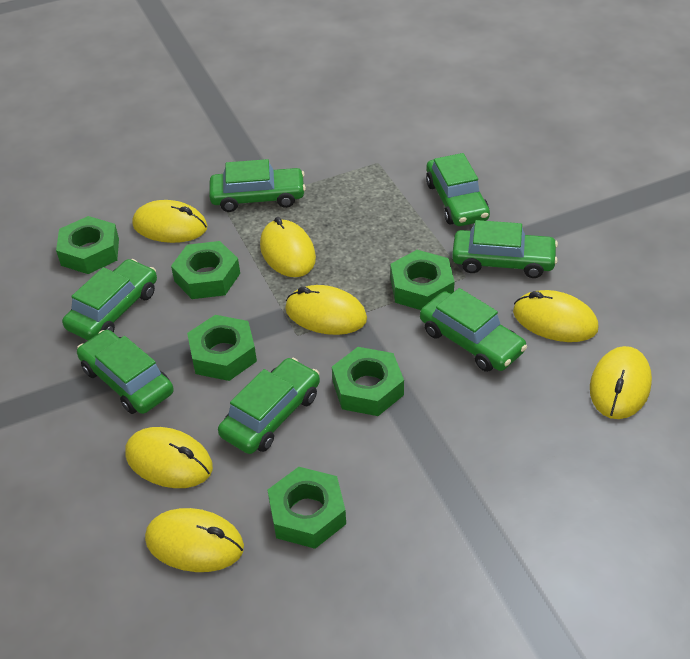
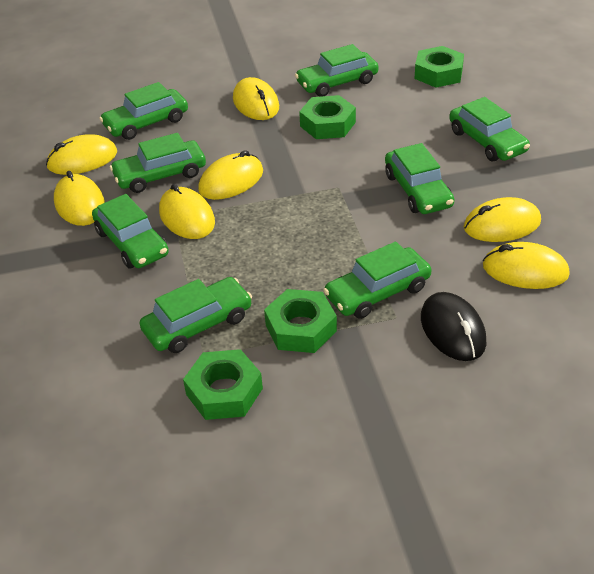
black mouse: 0 -> 1
green car: 7 -> 8
green nut: 6 -> 4

